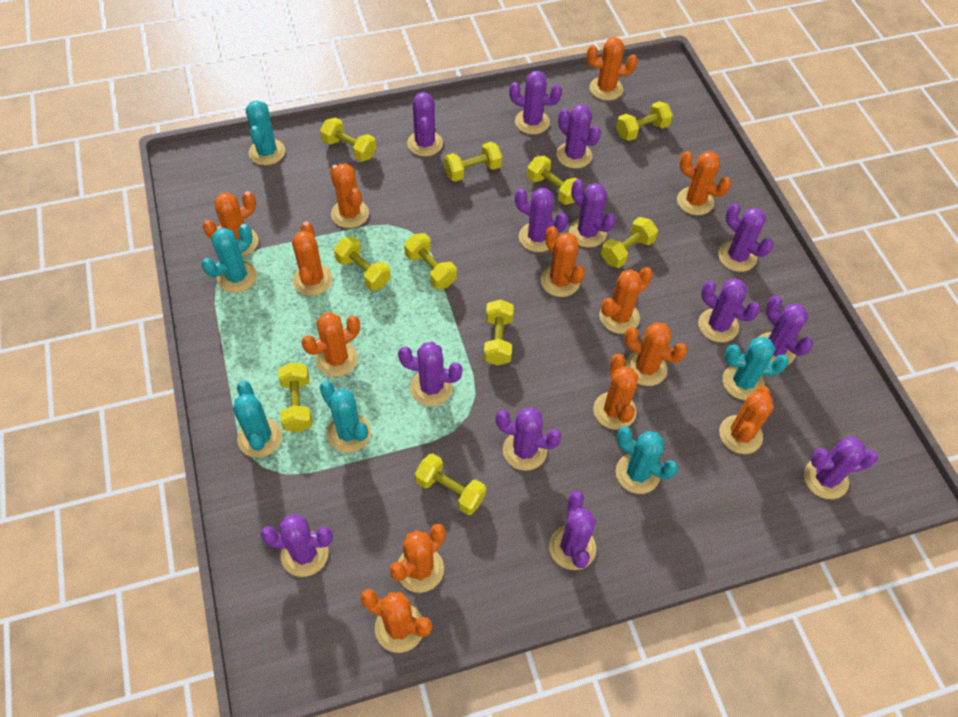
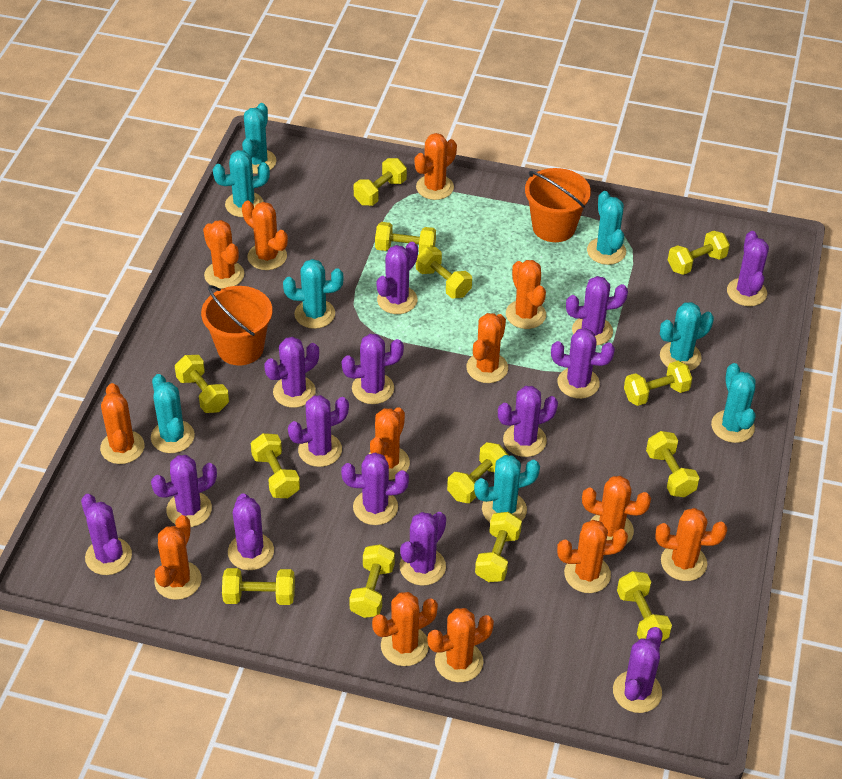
orange bucket: 0 -> 2
purple cactus: 13 -> 14
turquoise cactus: 6 -> 8
yellow dumbbell: 10 -> 13

